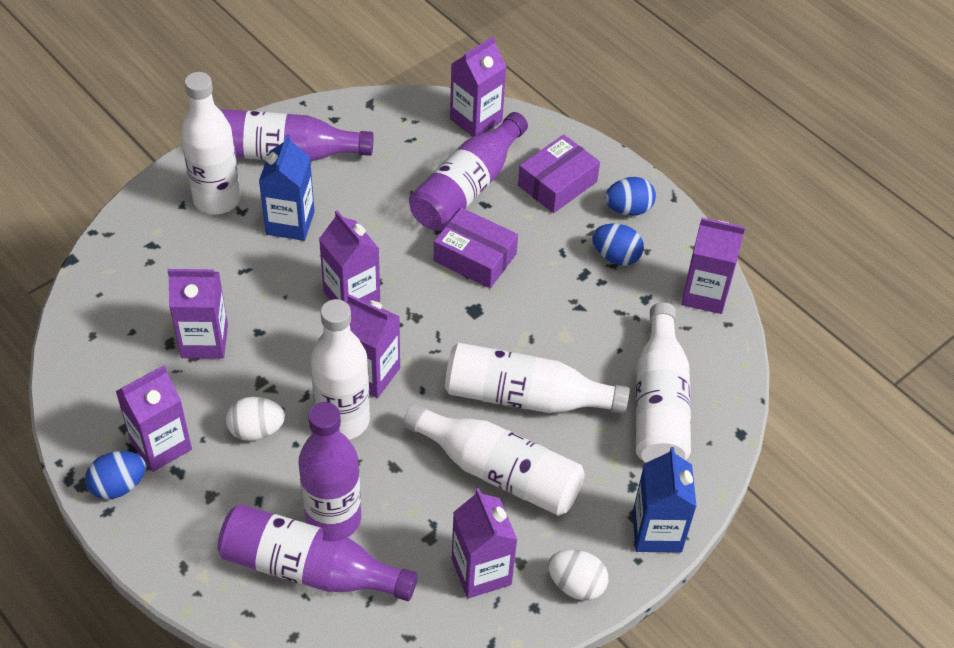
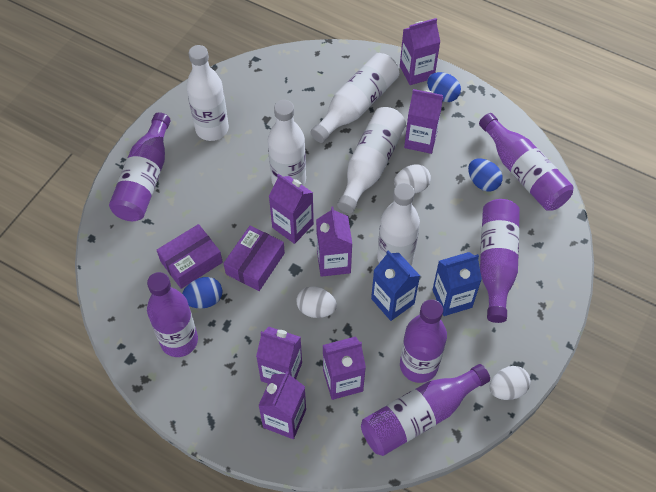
purple bottle: 4 -> 6
white egg: 2 -> 3

